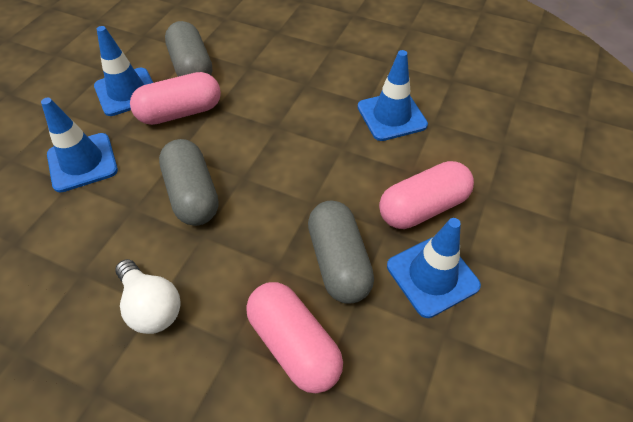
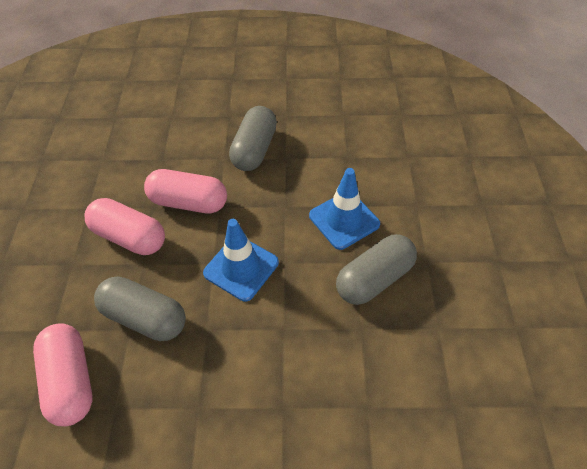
blue traffic cone: 4 -> 2
white light bulb: 1 -> 0

